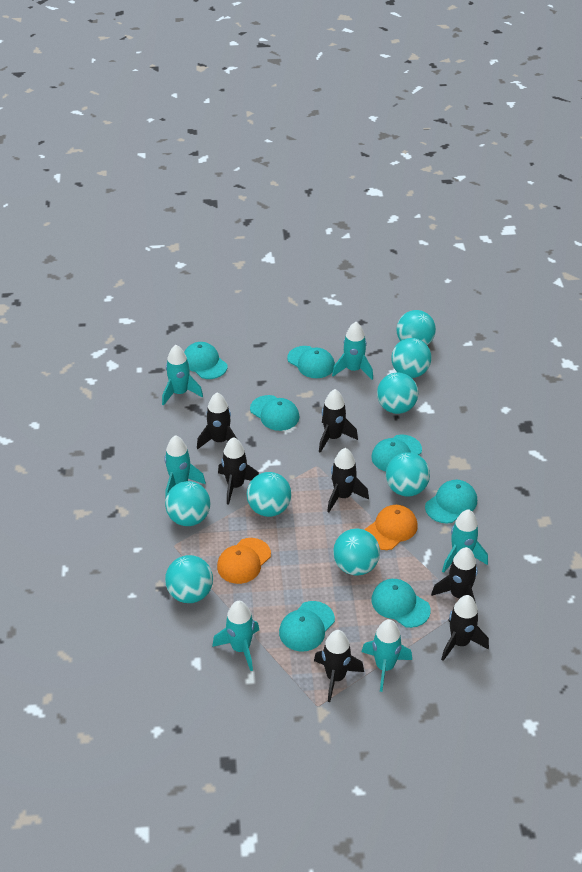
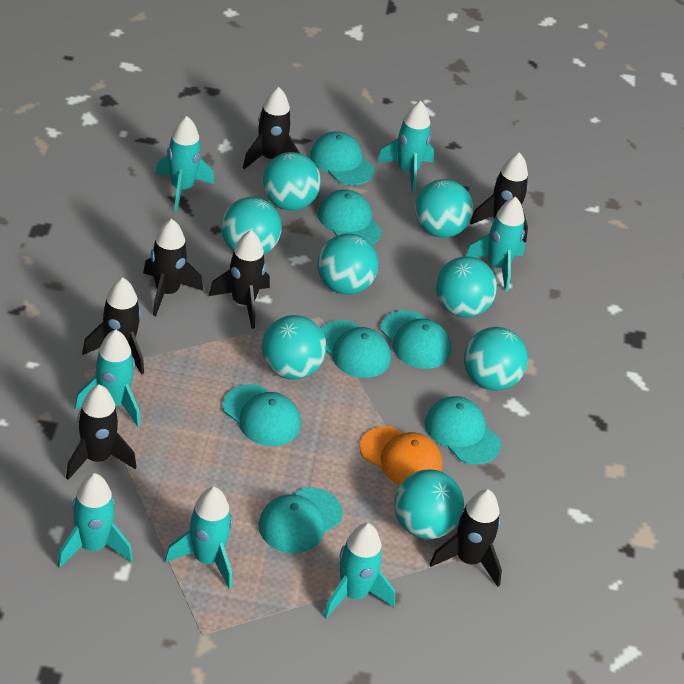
orange cap: 2 -> 1
turquoise rocket: 6 -> 7

